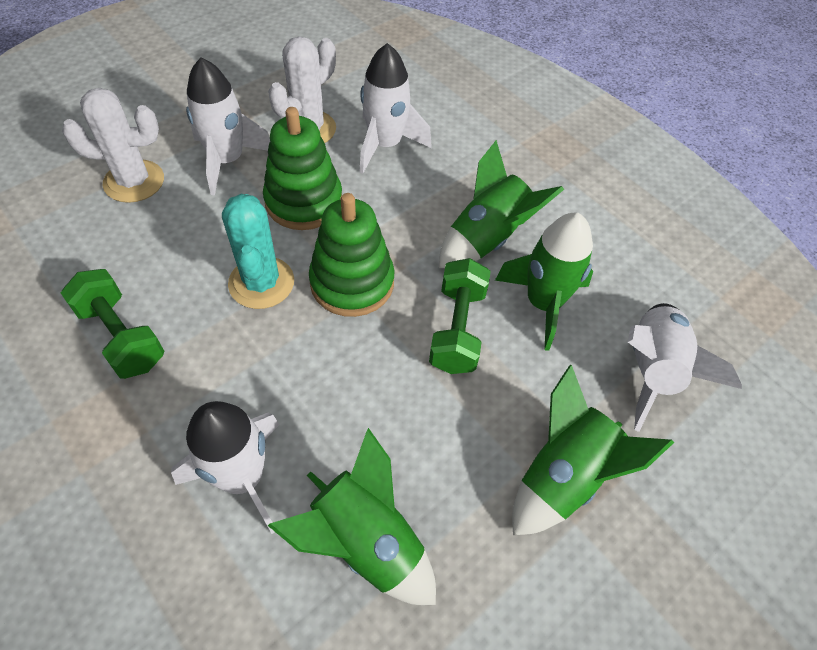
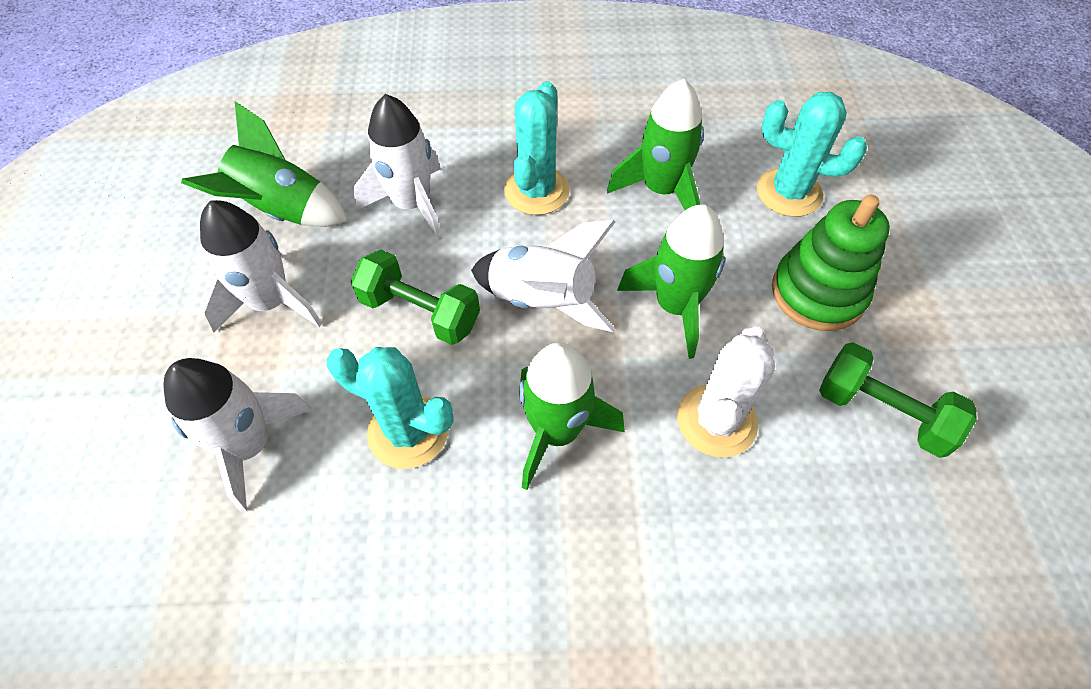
green stacking toy: 2 -> 1
turquoise cactus: 1 -> 3
white cactus: 2 -> 1

